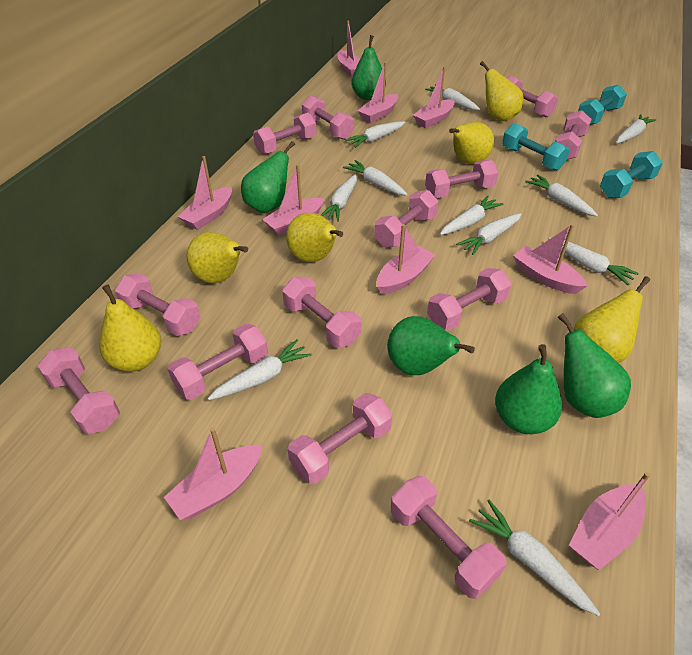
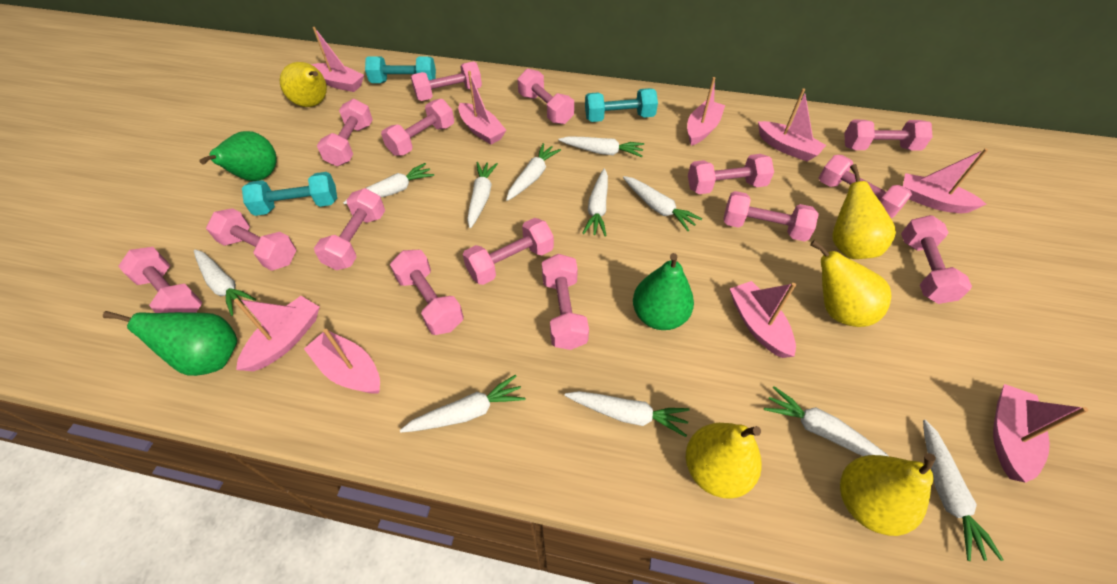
green pear: 5 -> 3
pink dumbbell: 13 -> 15
yellow pear: 6 -> 5

